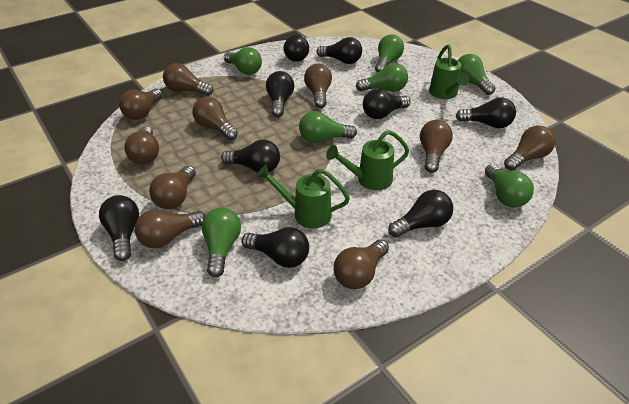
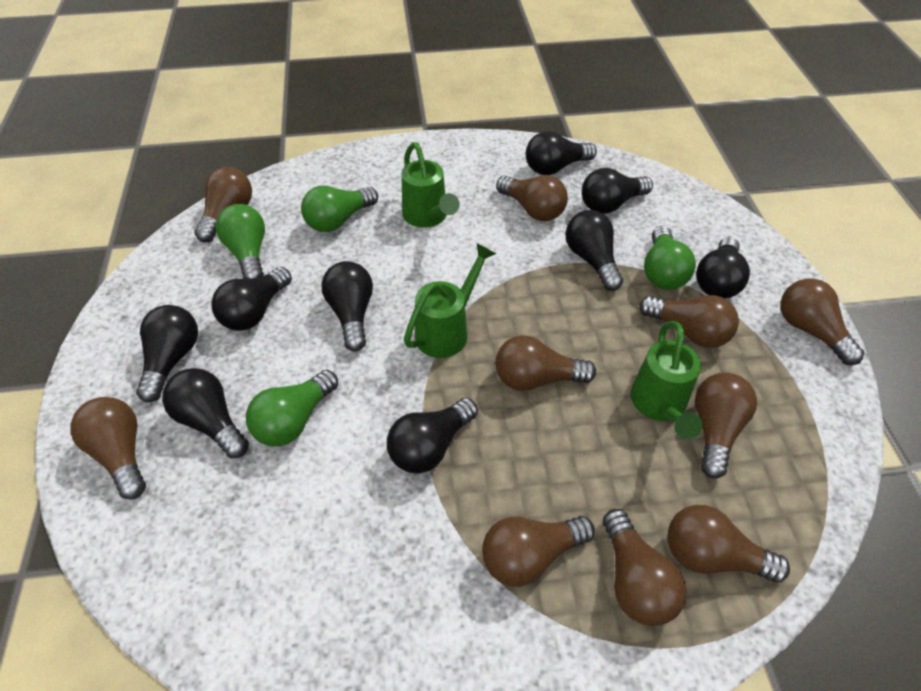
green light bulb: 7 -> 4

